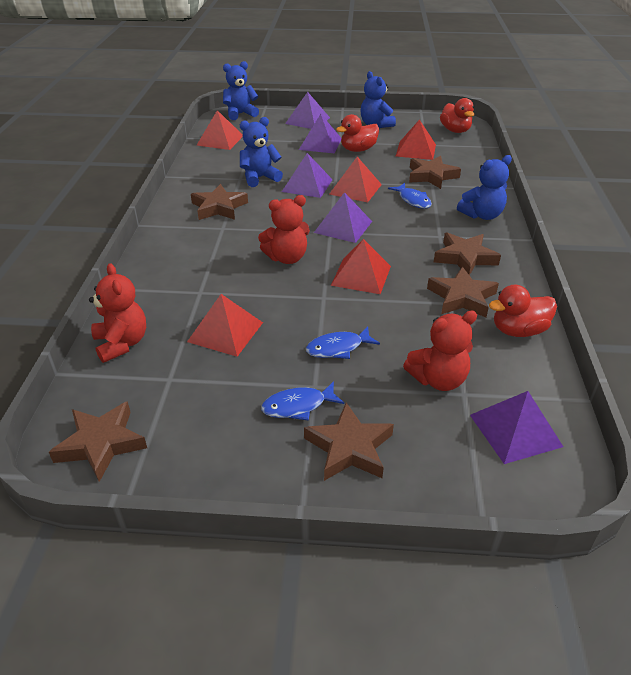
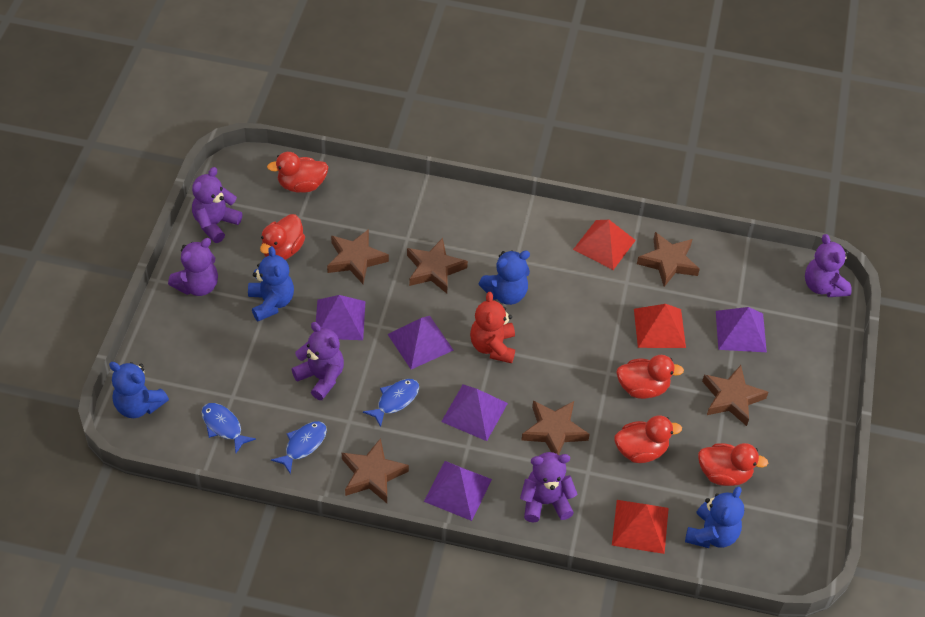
purple teddy bear: 0 -> 5
red duck: 3 -> 5
red pyramid: 5 -> 3
red teddy bear: 3 -> 1

